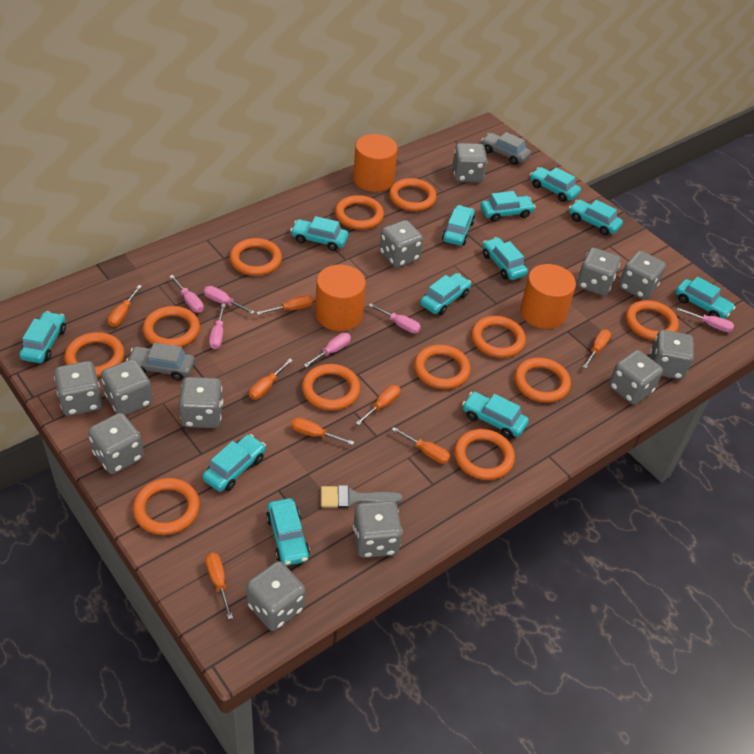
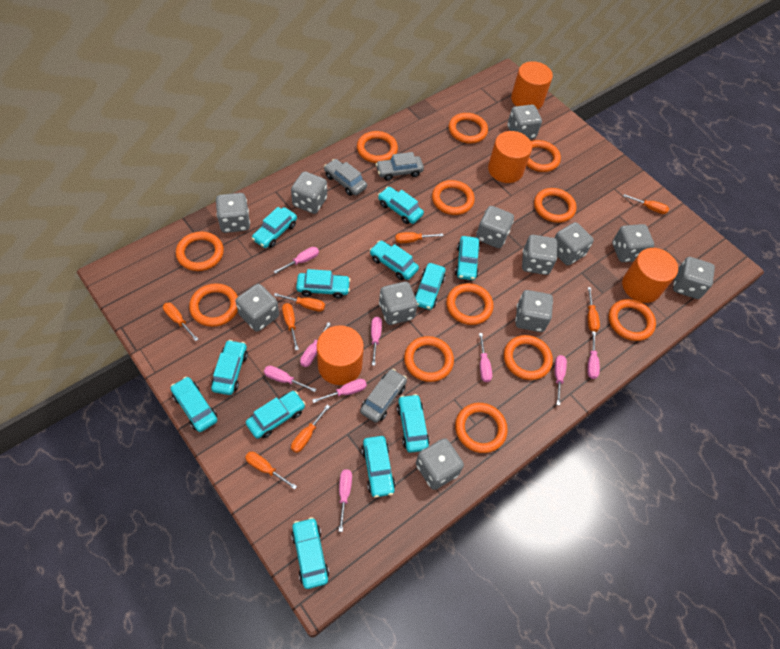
grey brush: 1 -> 0
grey car: 2 -> 3
orange cylinder: 3 -> 4
pink screwdriver: 6 -> 9

